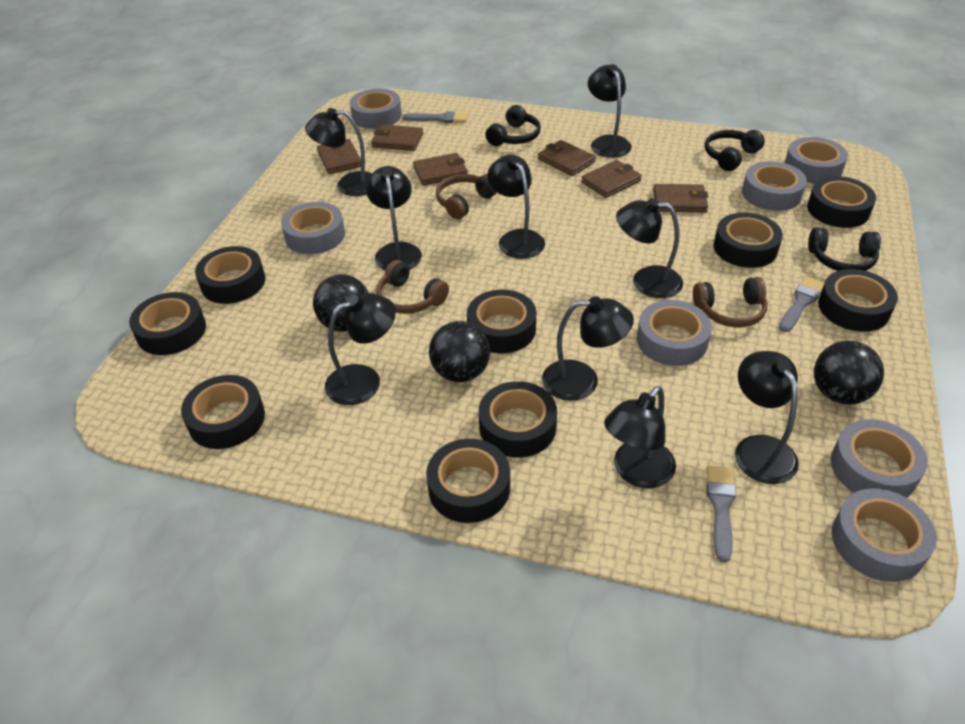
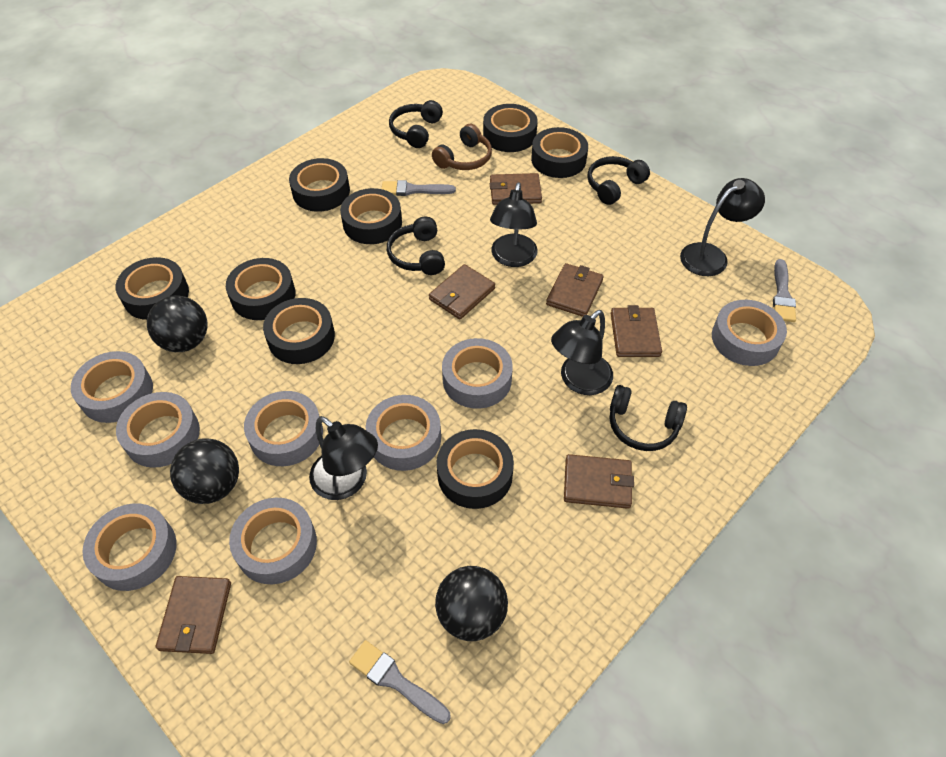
black headphones: 3 -> 4
black lamp: 9 -> 4
black tape: 9 -> 8
brown headphones: 3 -> 1
grey tape: 7 -> 8

